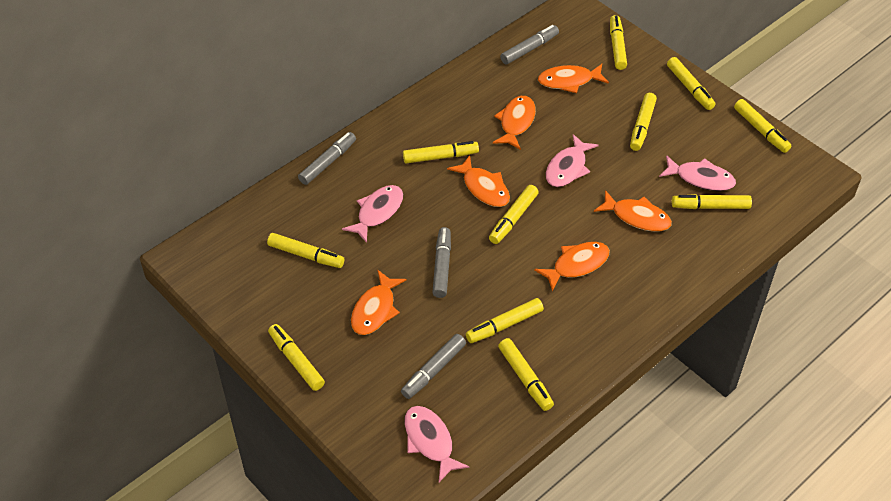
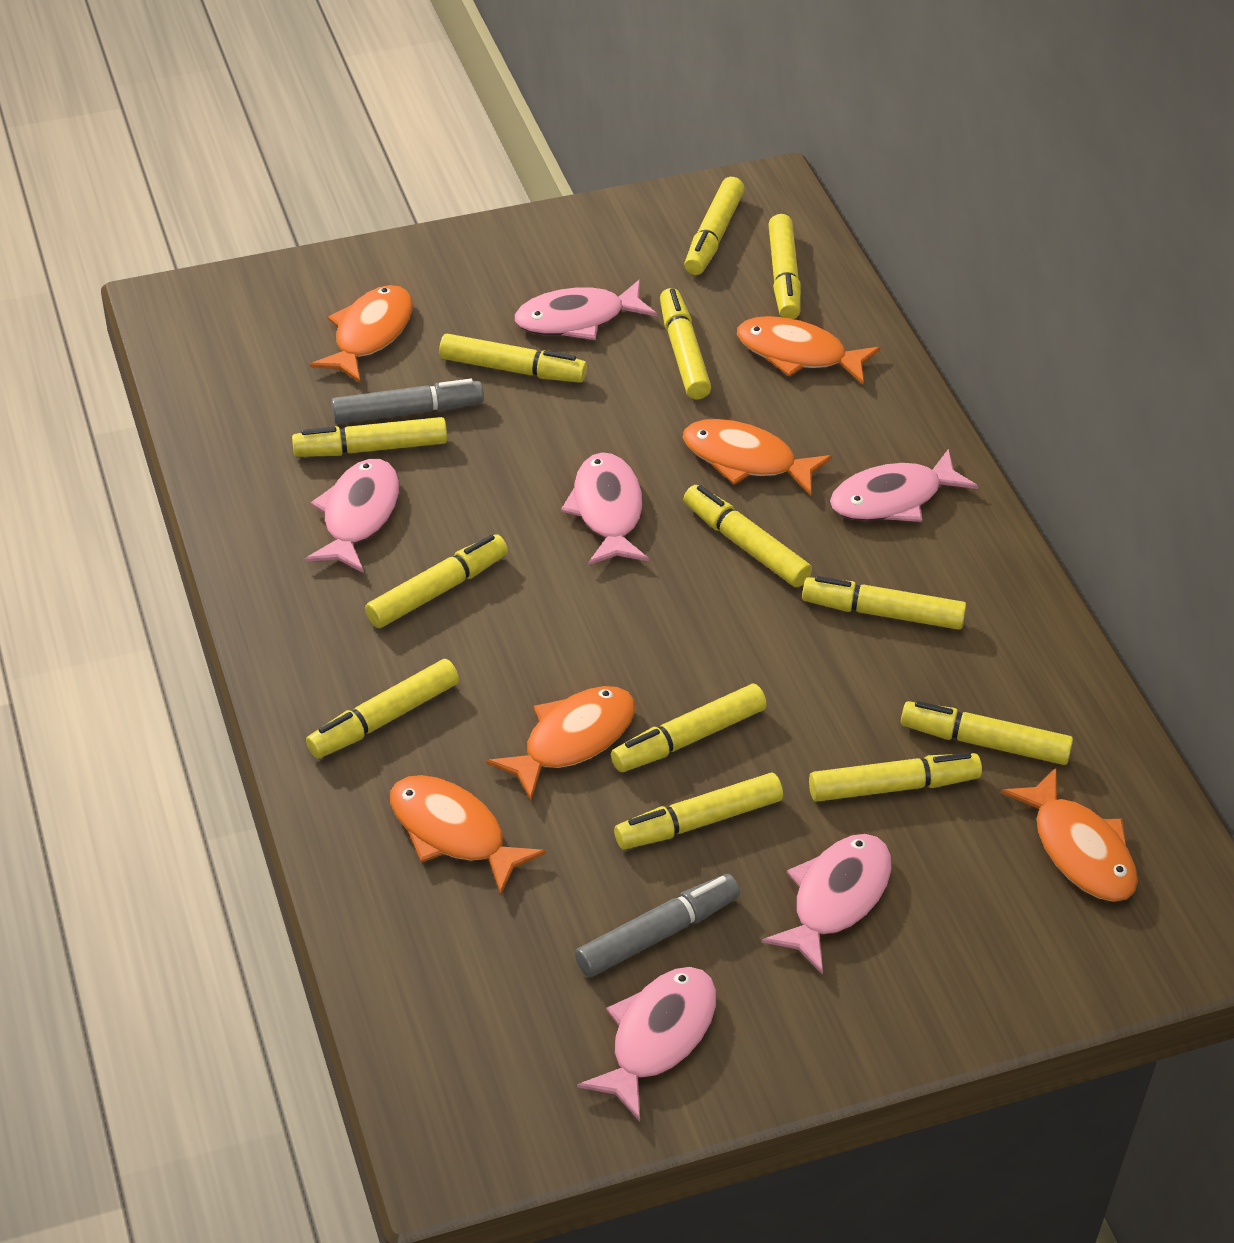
grey marker: 4 -> 2
pink fish: 4 -> 6
yellow marker: 11 -> 13

